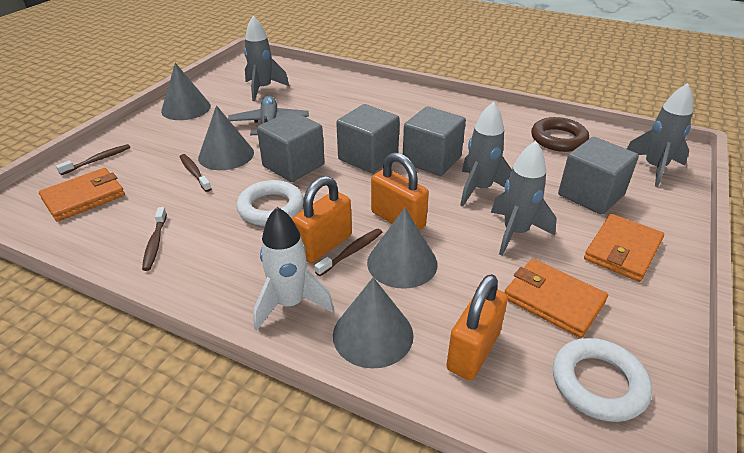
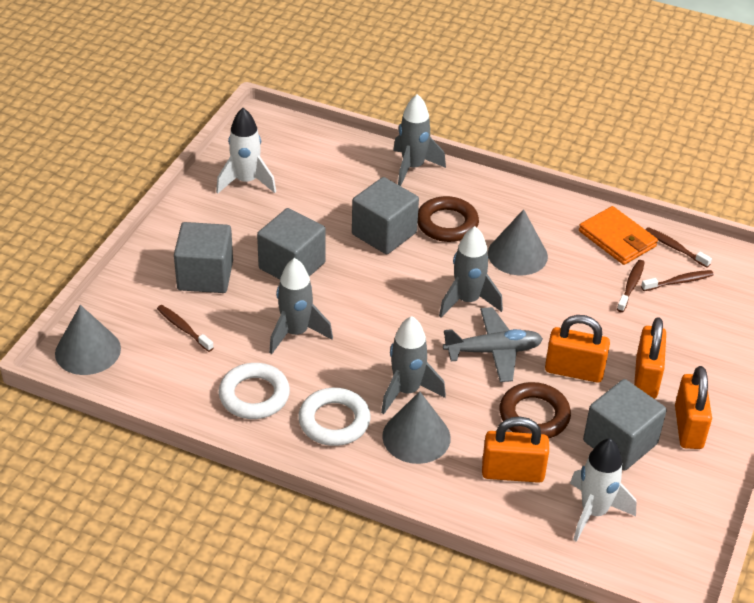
brown ring: 1 -> 2
grey cone: 4 -> 3
orange padlock: 3 -> 4
orange wallet: 3 -> 1
white rocket: 1 -> 2

